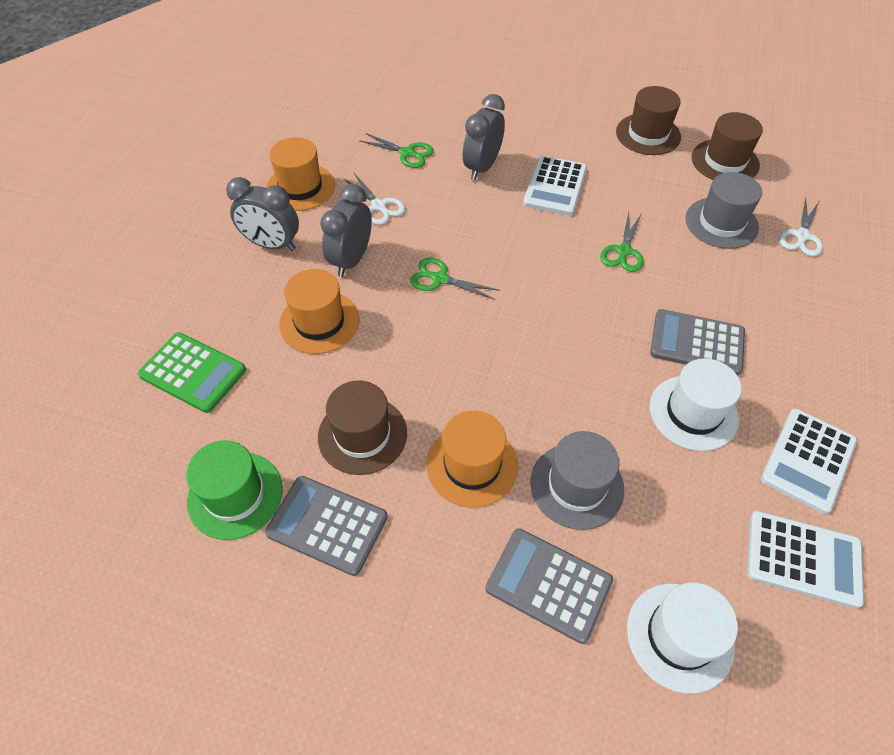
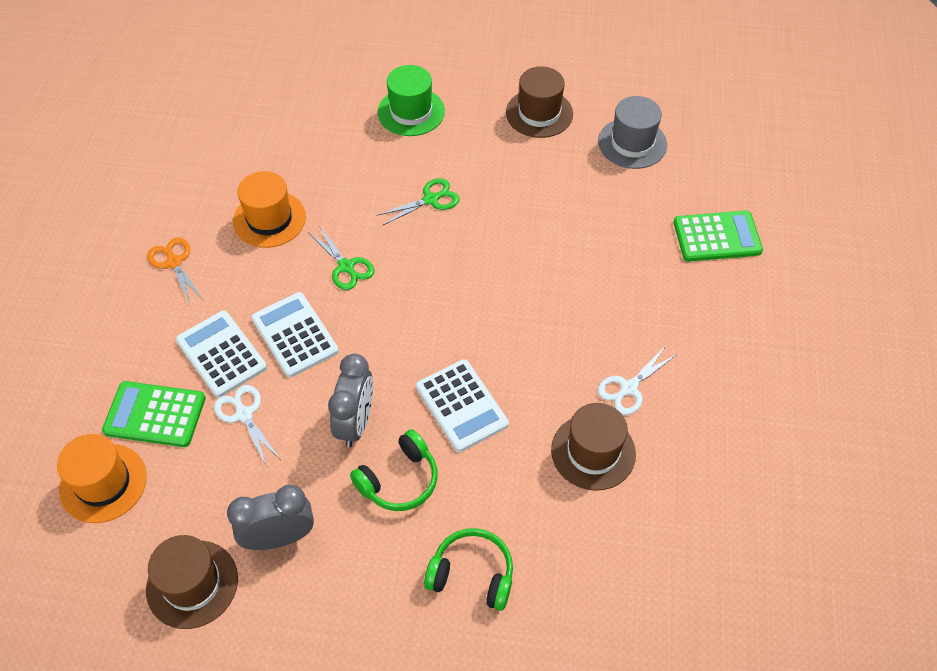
green calculator: 1 -> 2
green headphones: 0 -> 2
green scissors: 3 -> 2
grey calculator: 3 -> 0
grey clock: 3 -> 2
grey hat: 2 -> 1
orange hat: 3 -> 2
orange scissors: 0 -> 1
white hat: 2 -> 0

